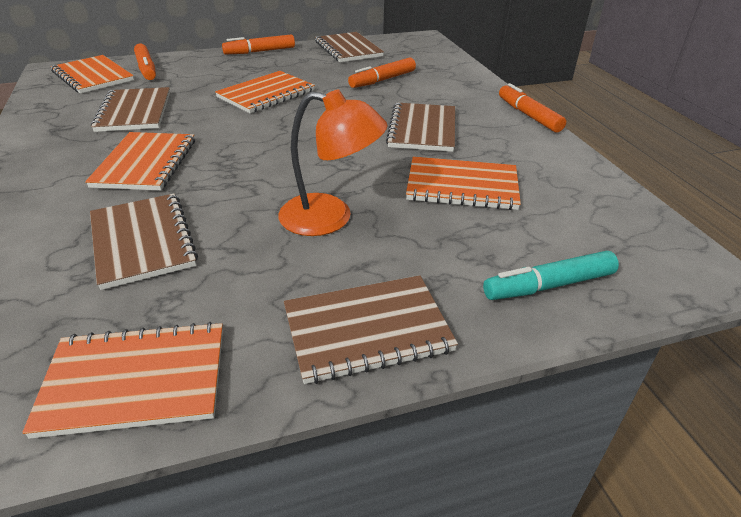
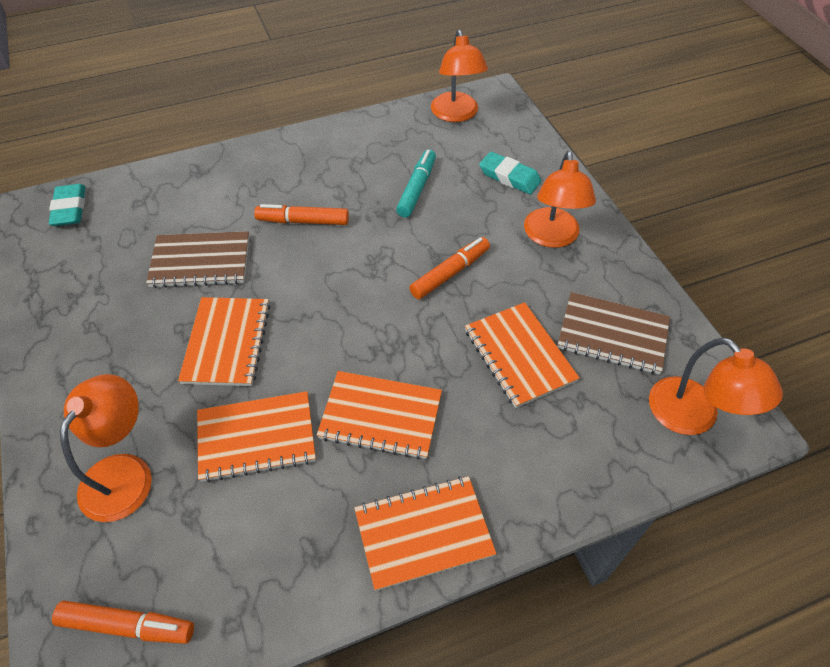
brown notebook: 5 -> 2
orange lamp: 1 -> 4
orange marker: 4 -> 3
turquoise eraser: 0 -> 2

